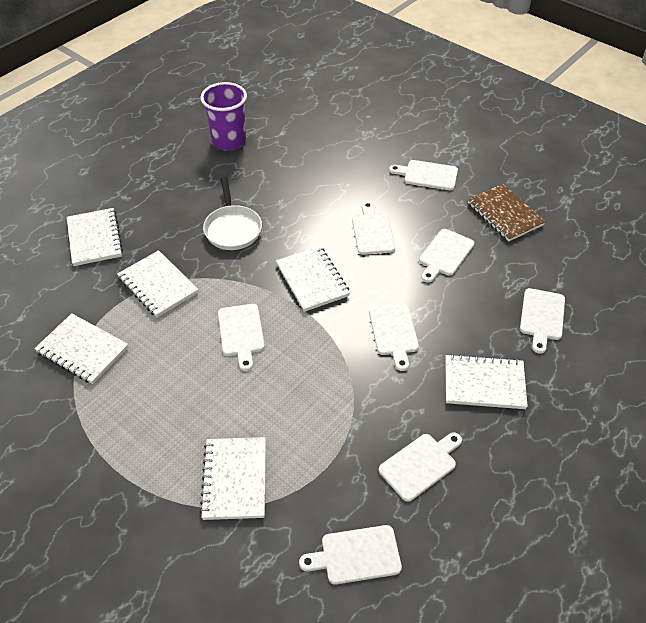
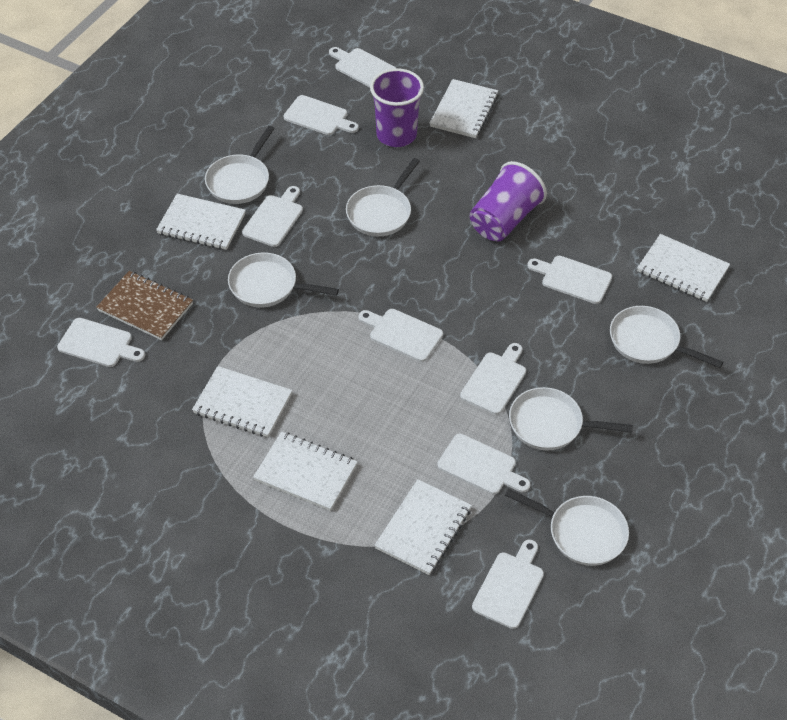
purple cup: 1 -> 2
white cutting board: 8 -> 9
white pan: 1 -> 6

